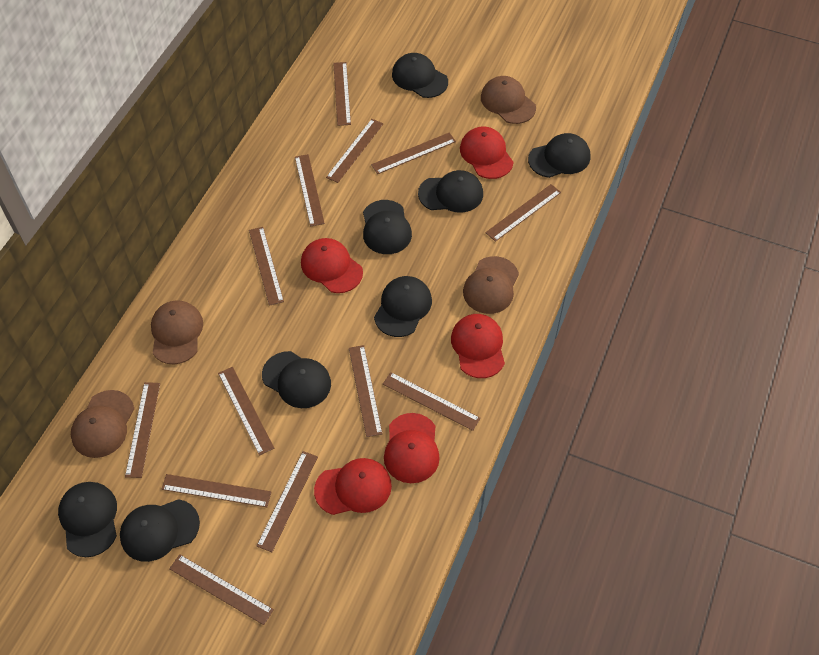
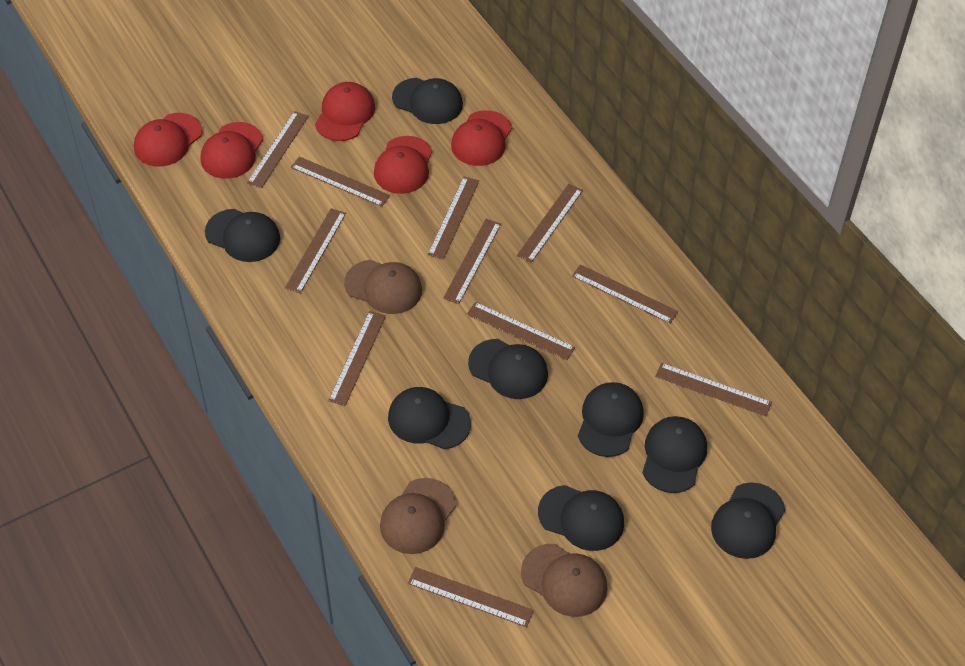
brown cap: 4 -> 3
brown ruler: 13 -> 11

